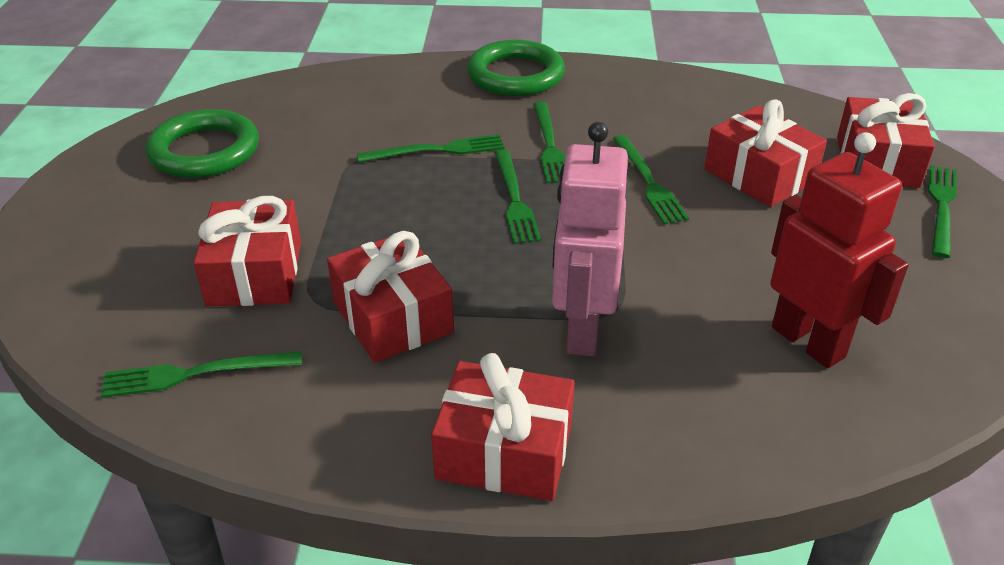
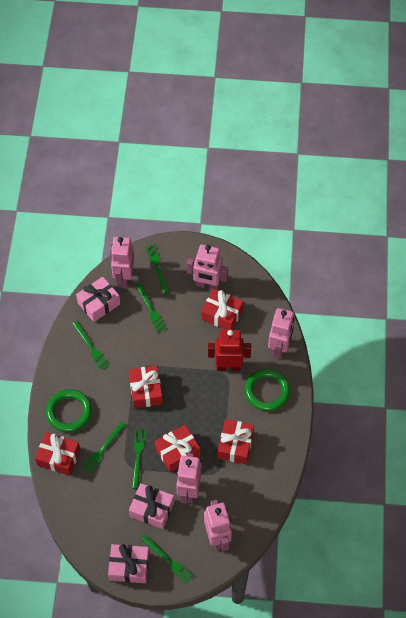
pink gift: 0 -> 3
pink robot: 1 -> 5

